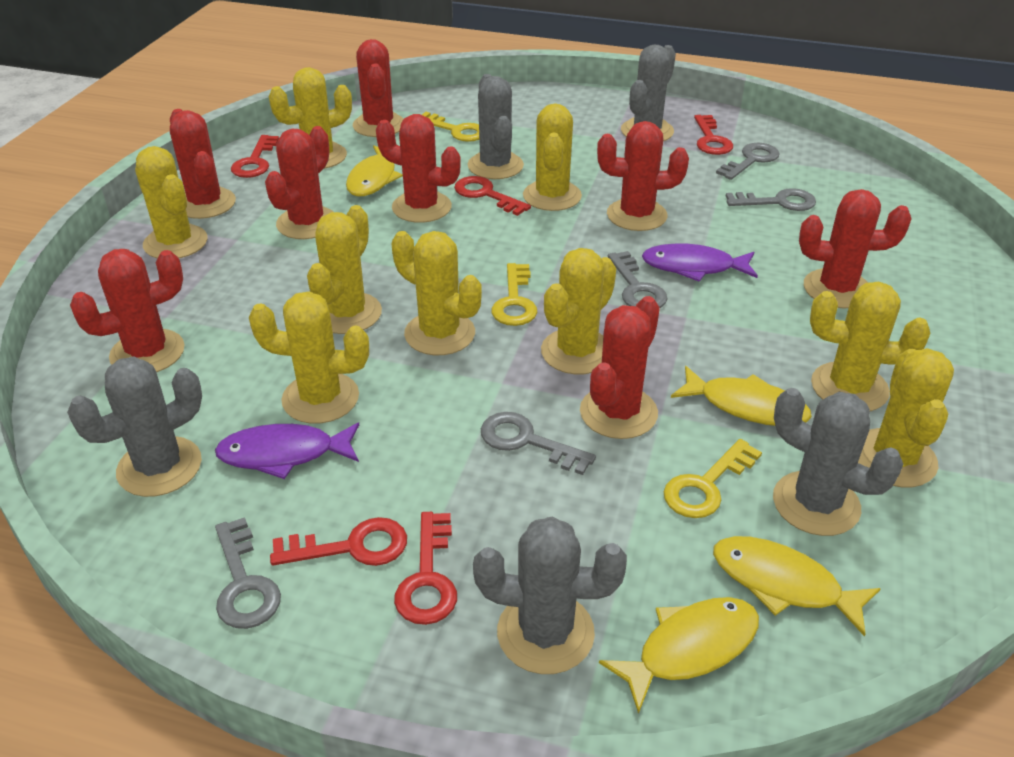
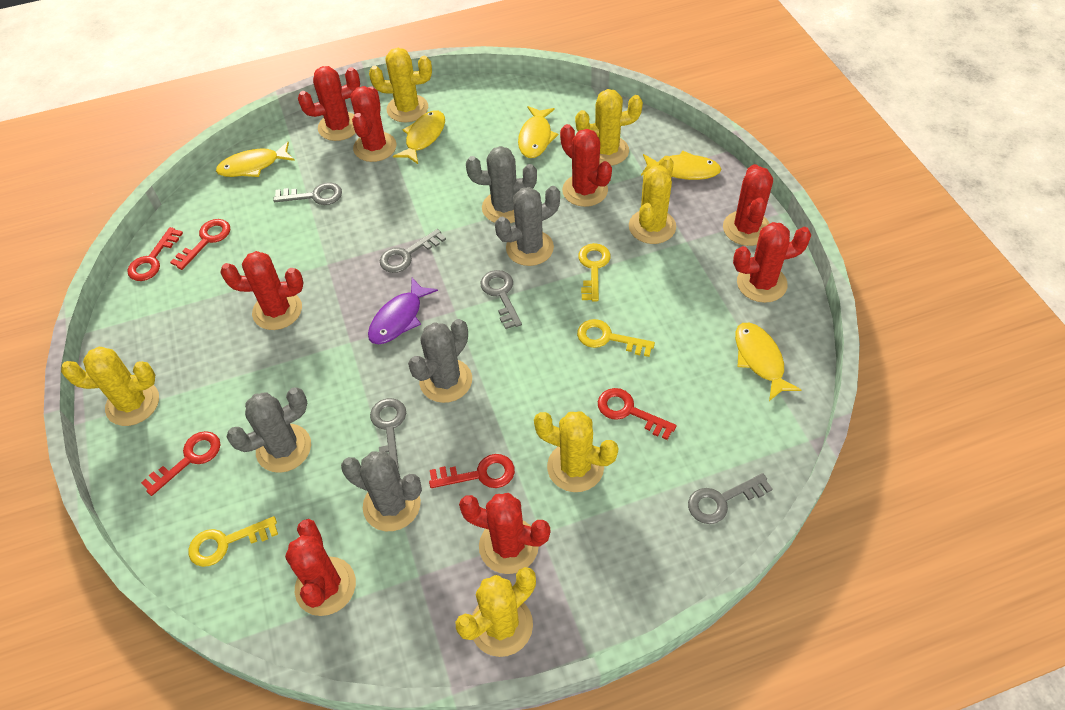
purple fish: 2 -> 1
yellow cactus: 9 -> 6
yellow fish: 4 -> 5

